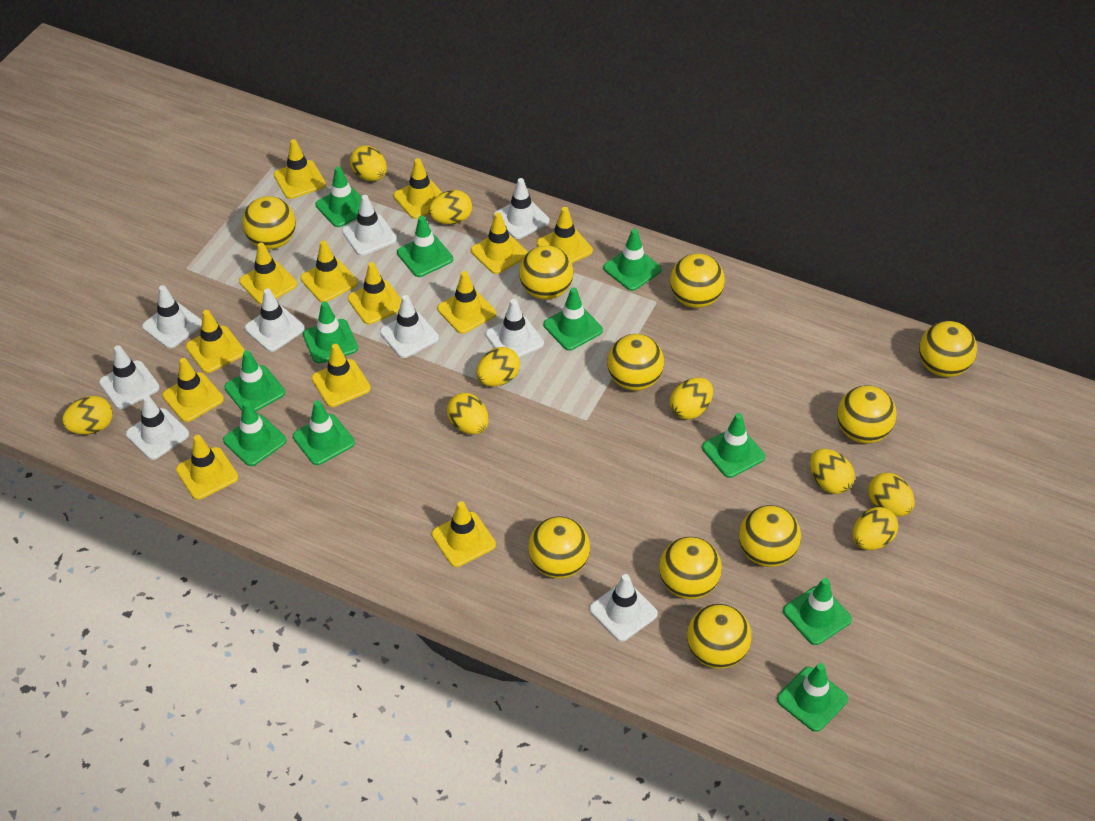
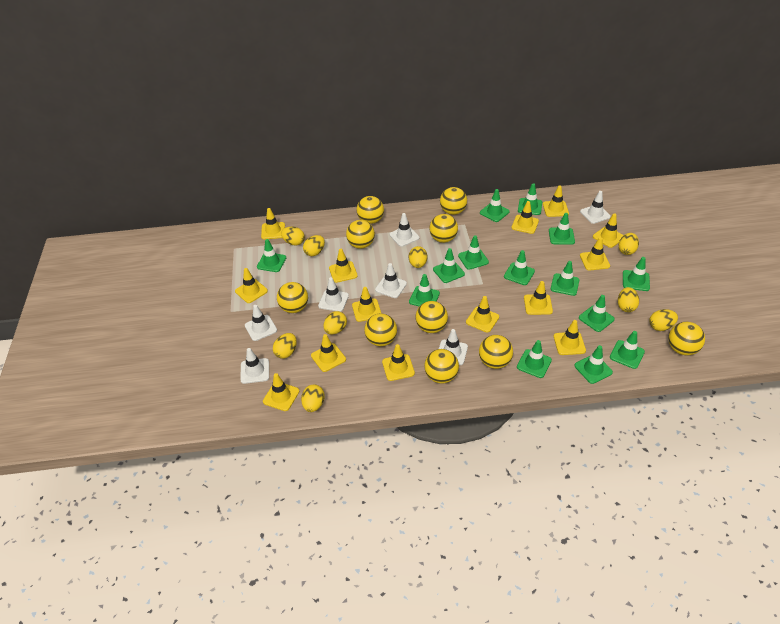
green traffic cone: 11 -> 14
white traffic cone: 9 -> 7
yellow traffic cone: 13 -> 14

